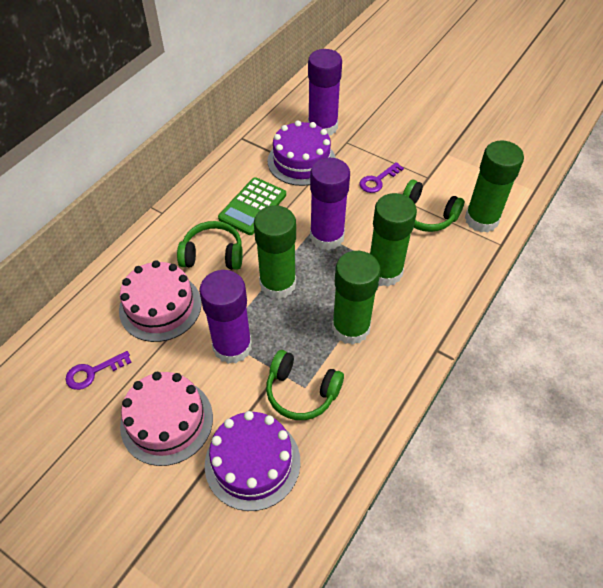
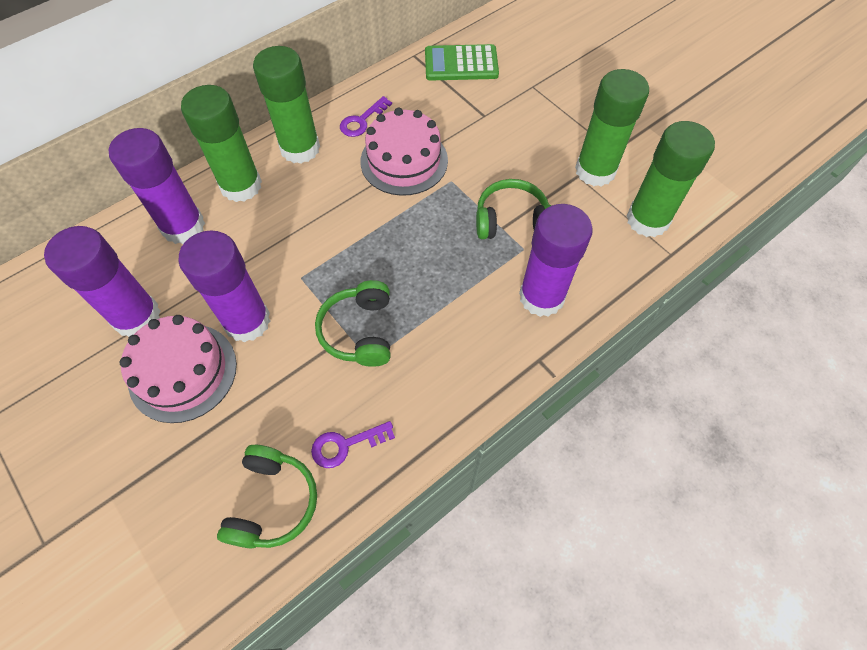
purple cake: 2 -> 0
purple glue stick: 3 -> 4

